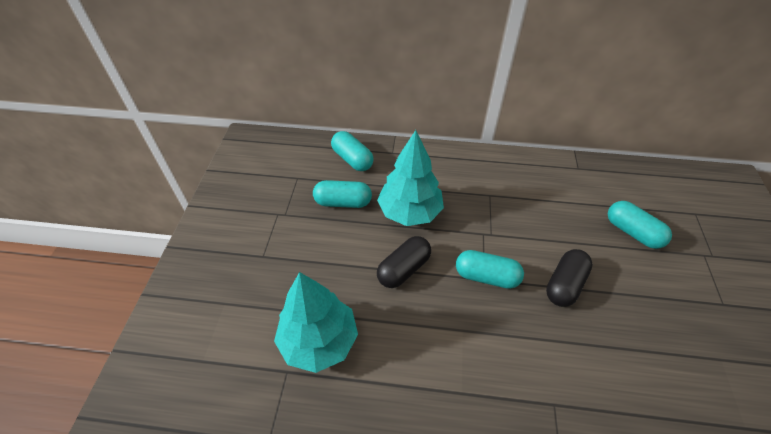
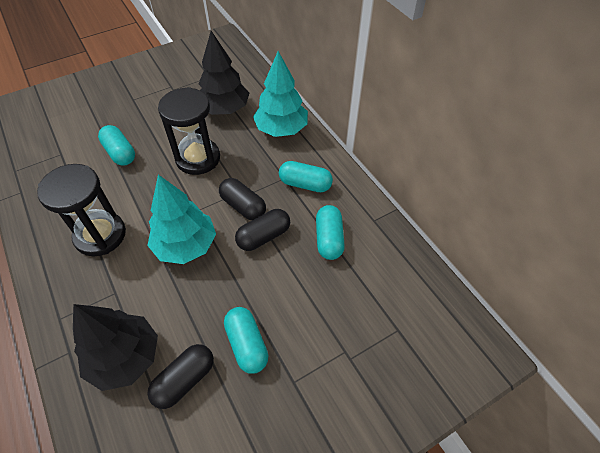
black capsule: 2 -> 3
black hourglass: 0 -> 2
black tree: 0 -> 2

